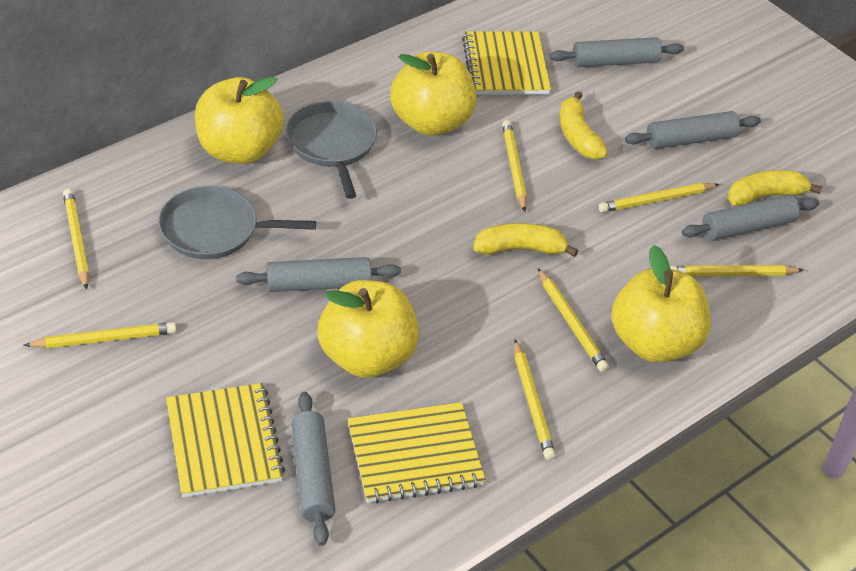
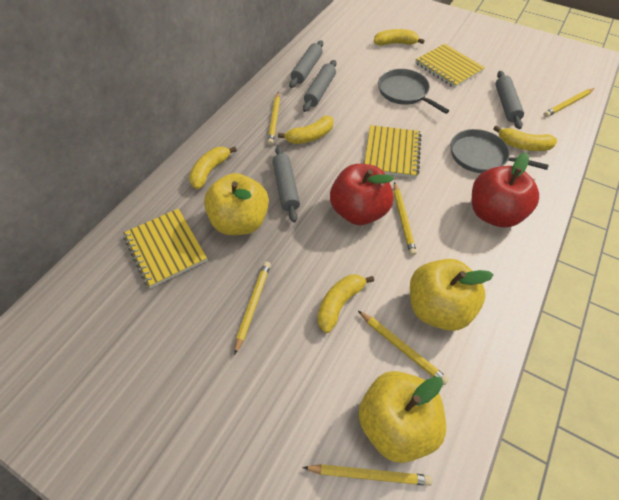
grey rolling pin: 5 -> 4
red apple: 0 -> 2
yellow apple: 4 -> 3
yellow banana: 3 -> 5
yellow pencil: 7 -> 6

